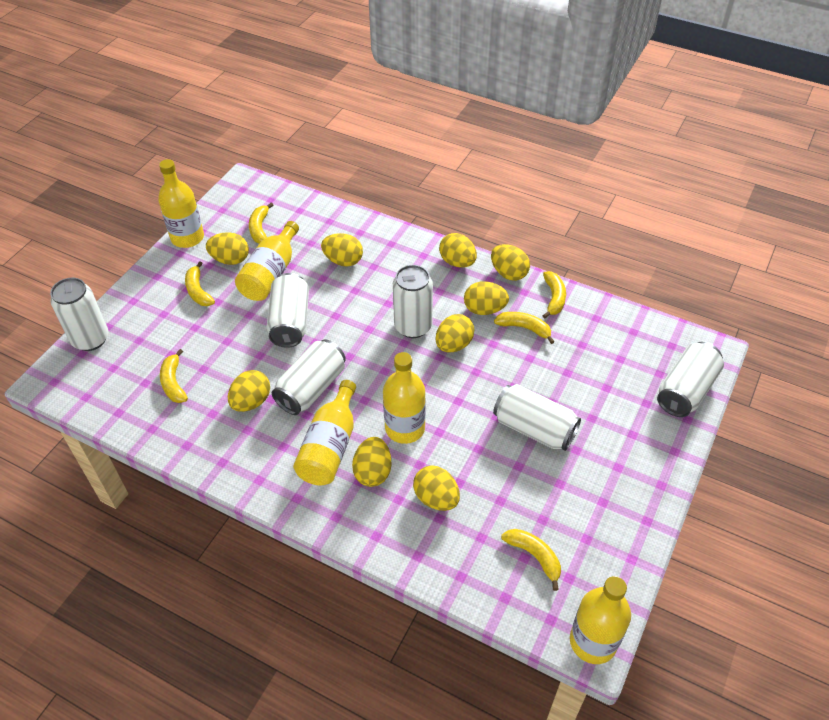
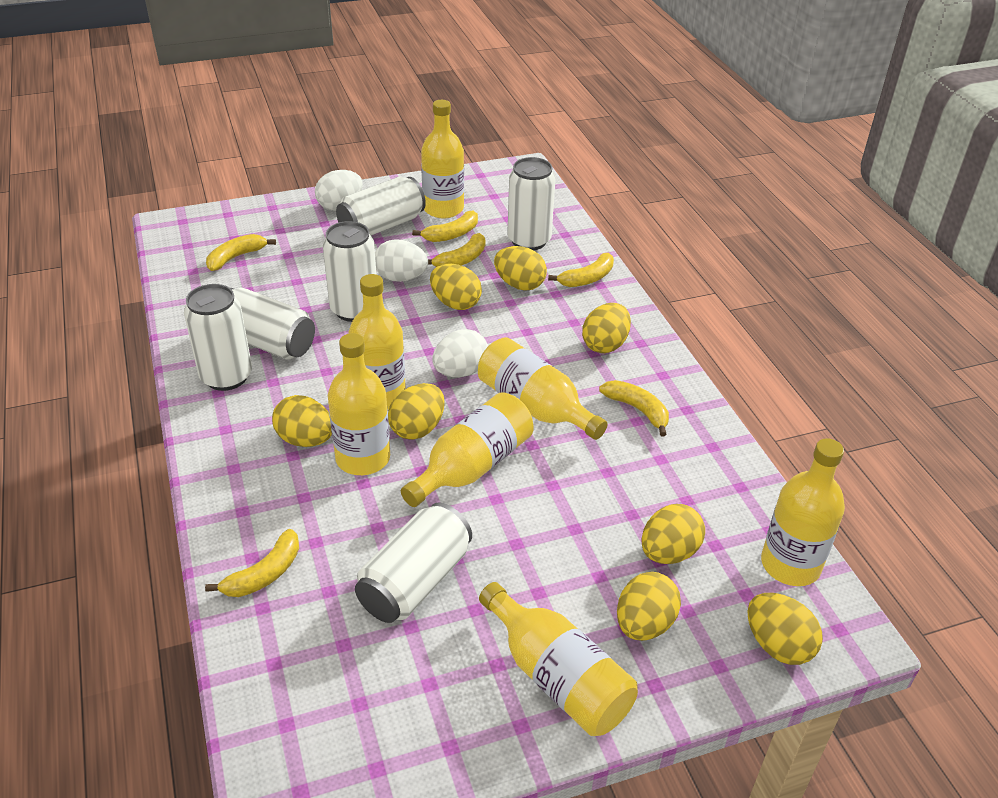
white egg: 0 -> 3
yellow bottle: 5 -> 7
yellow egg: 9 -> 8

